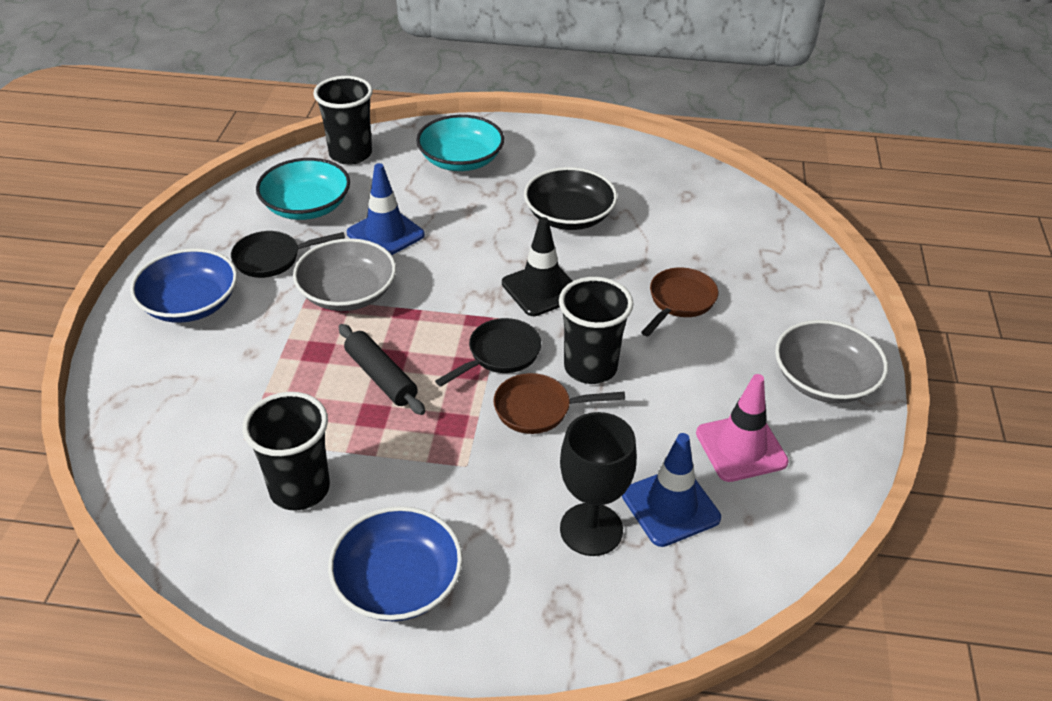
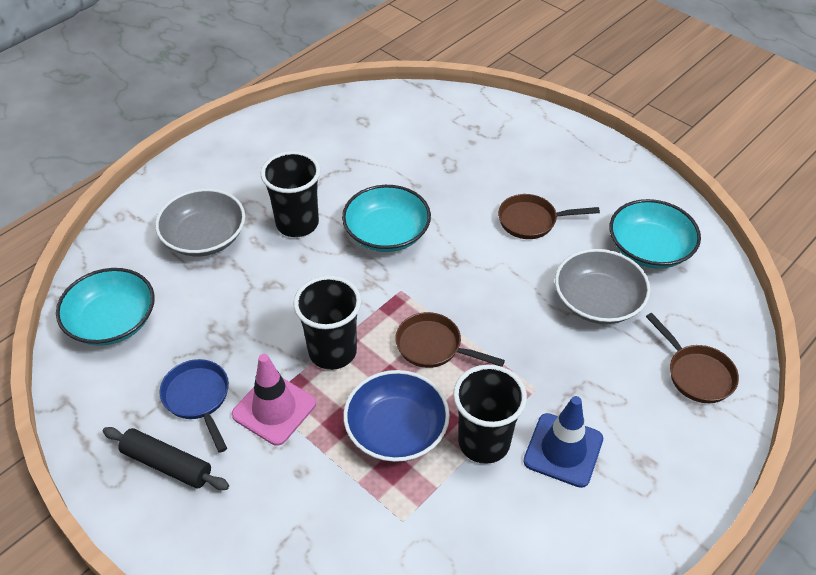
black bowl: 1 -> 0
black goblet: 1 -> 0
black pan: 2 -> 0
black traffic cone: 1 -> 0
blue bowl: 2 -> 1
blue pan: 0 -> 1
blue traffic cone: 2 -> 1
brown pan: 2 -> 3
turquoise bowl: 2 -> 3

